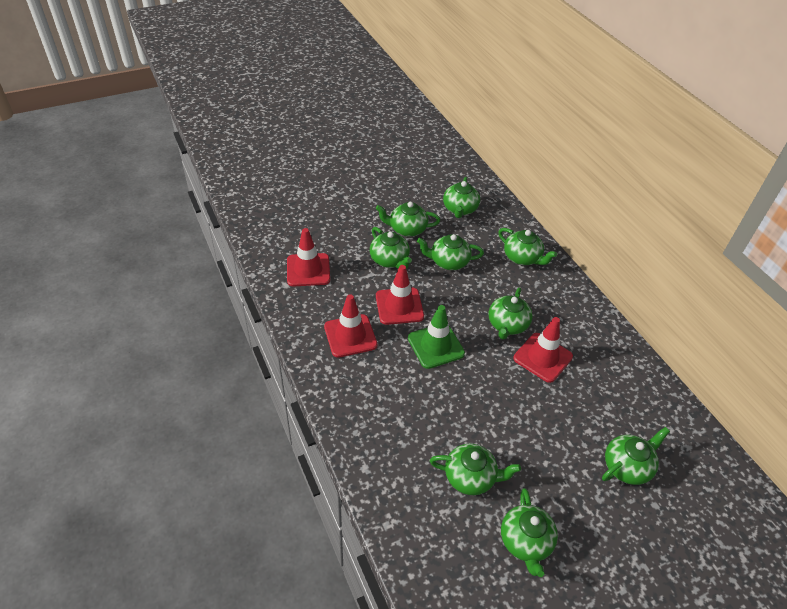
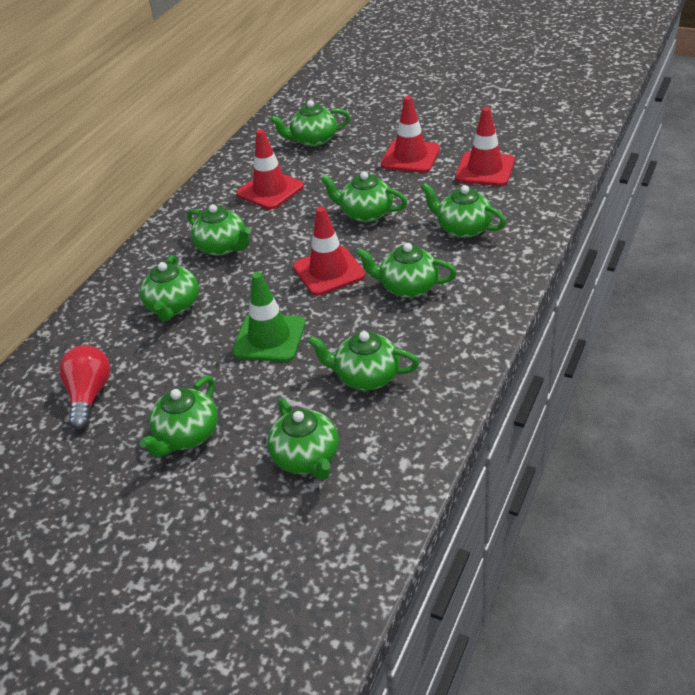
red light bulb: 0 -> 1

